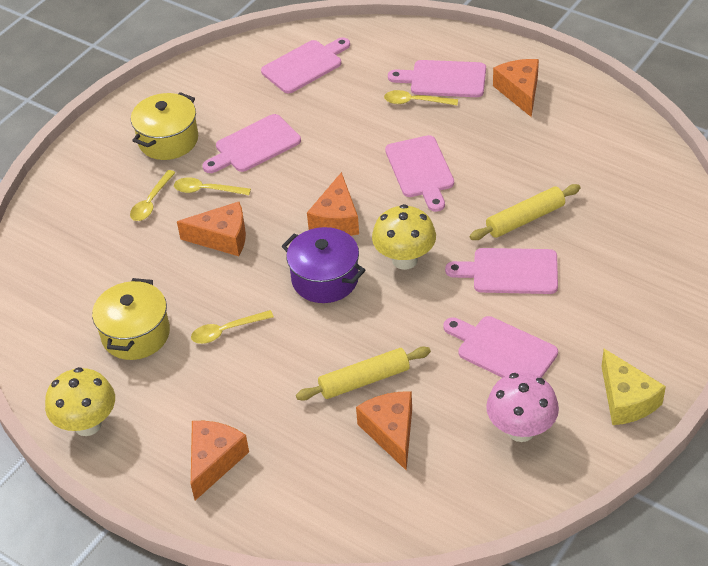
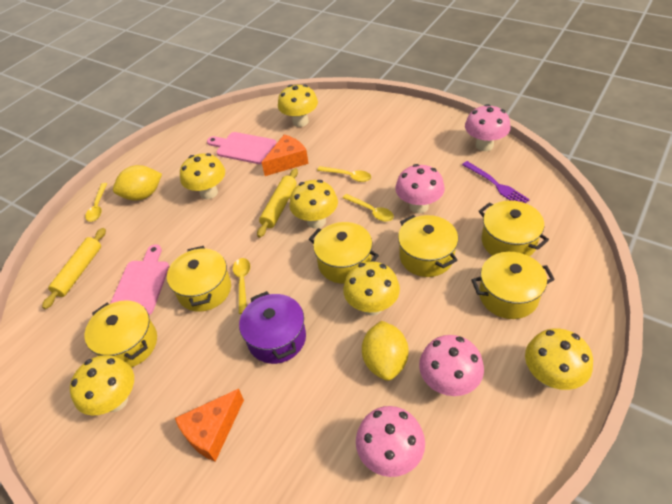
orange cheese: 5 -> 2
pink cutting board: 6 -> 2
pink mushroom: 1 -> 4
purple fork: 0 -> 1
yellow cheese: 1 -> 0
yellow lemon: 0 -> 2
yellow mushroom: 2 -> 6
yellow pot: 2 -> 6

